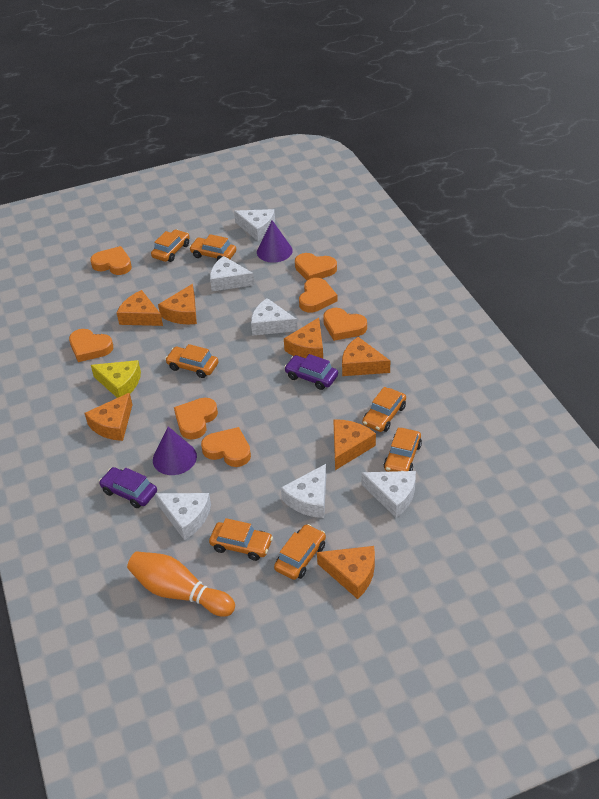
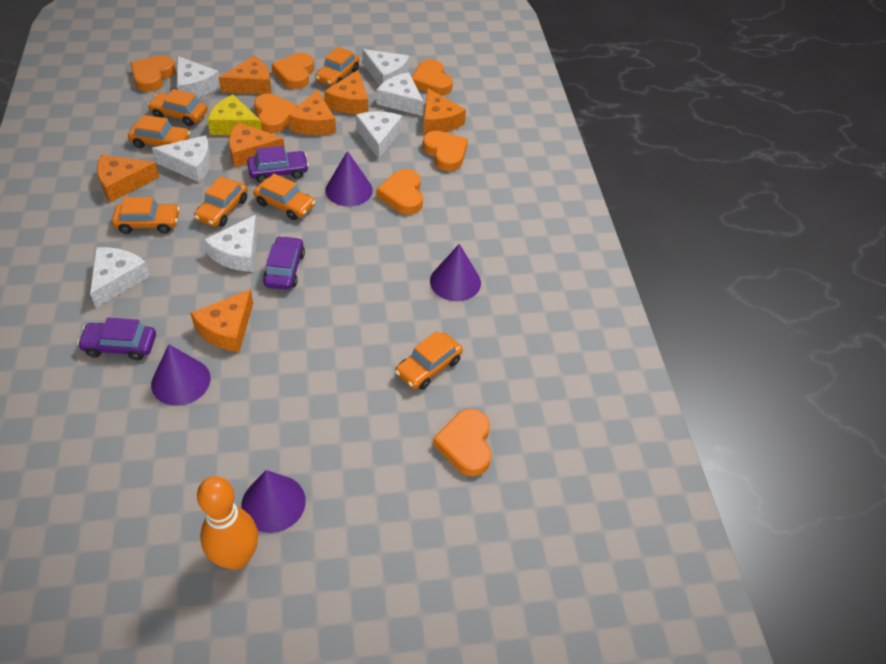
purple car: 2 -> 3
purple cone: 2 -> 4
white cheese: 6 -> 7

